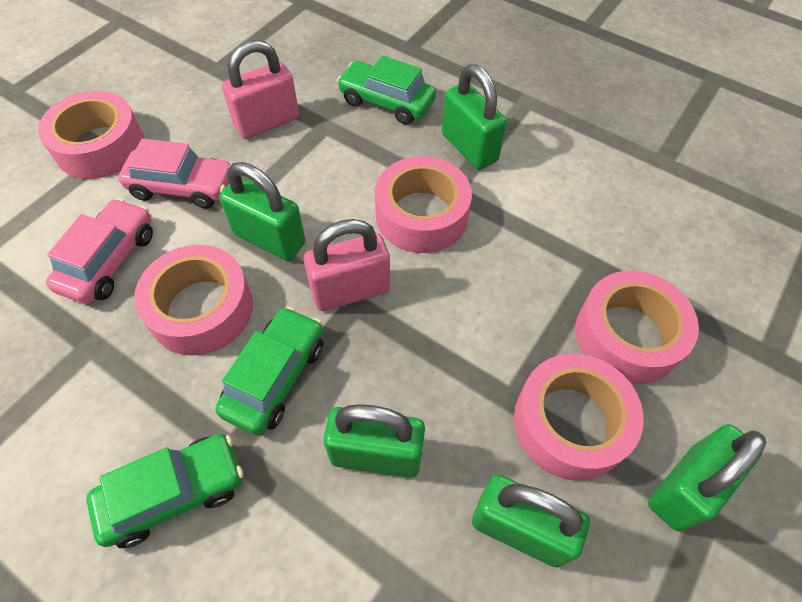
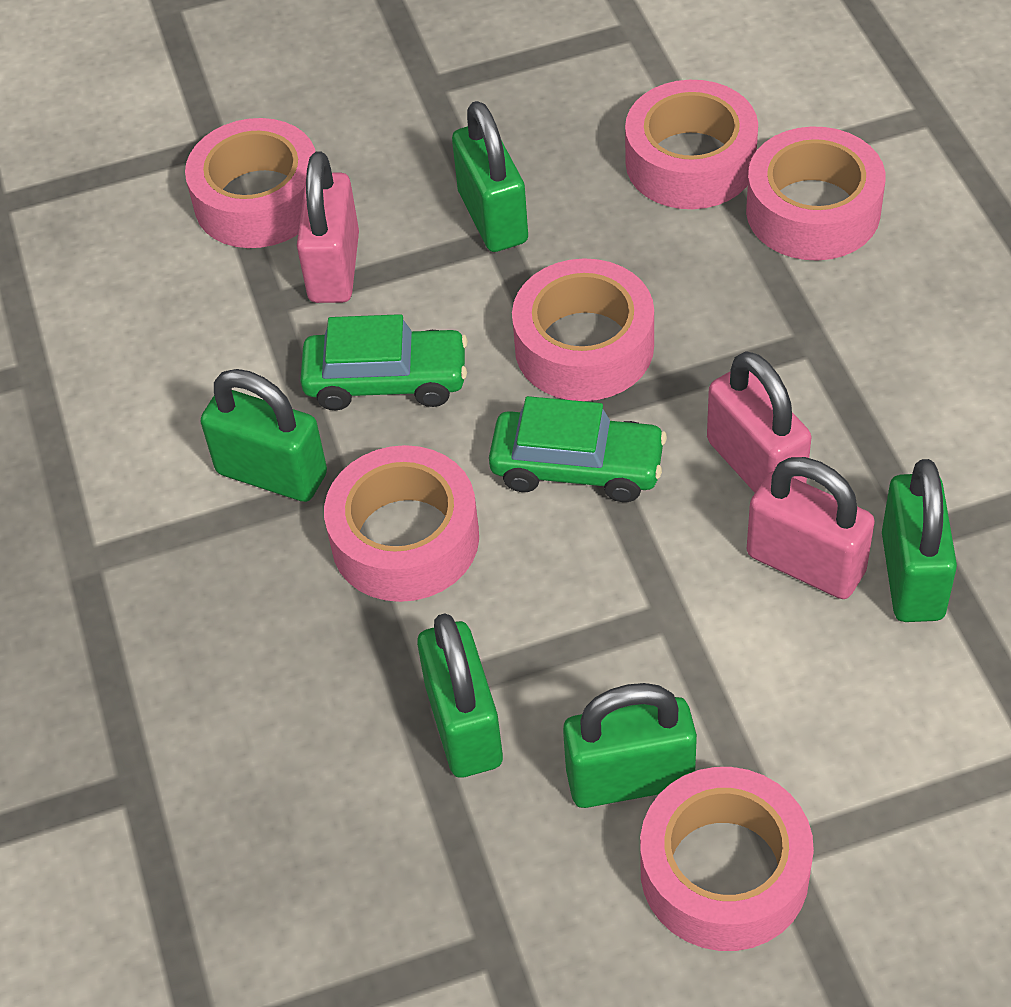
green car: 3 -> 2
pink car: 2 -> 0
pink padlock: 2 -> 3
pink tape: 5 -> 6

